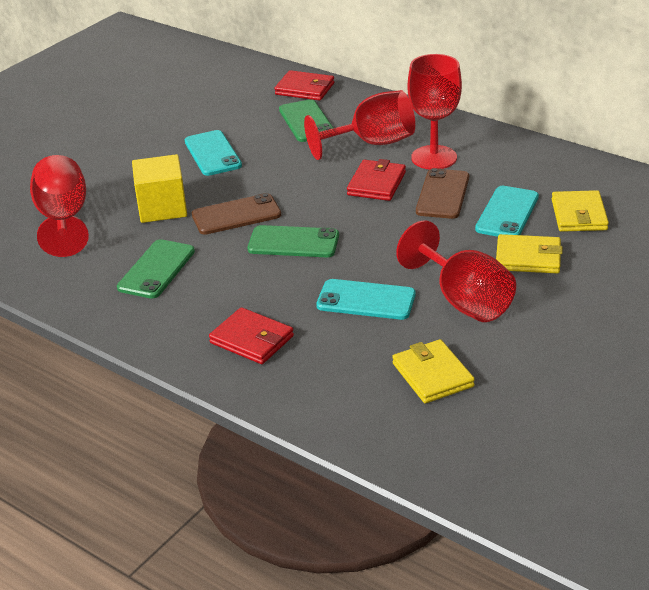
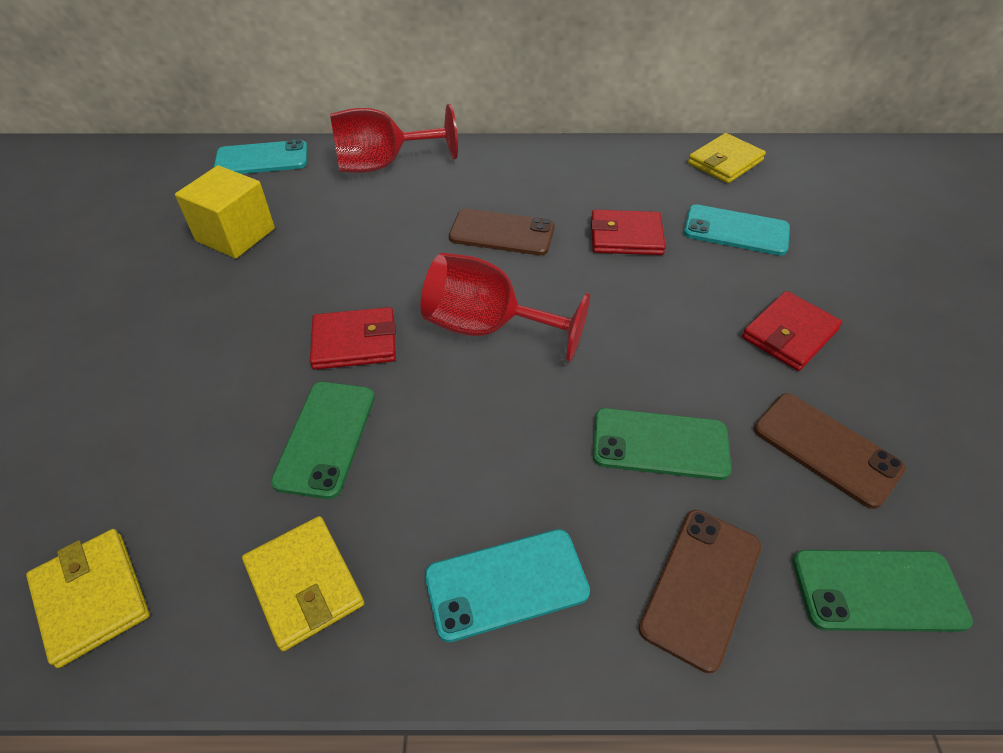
brown phone: 2 -> 3
red goblet: 4 -> 2

